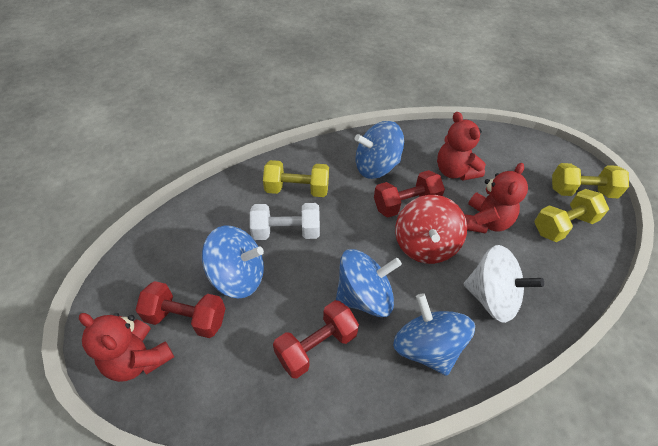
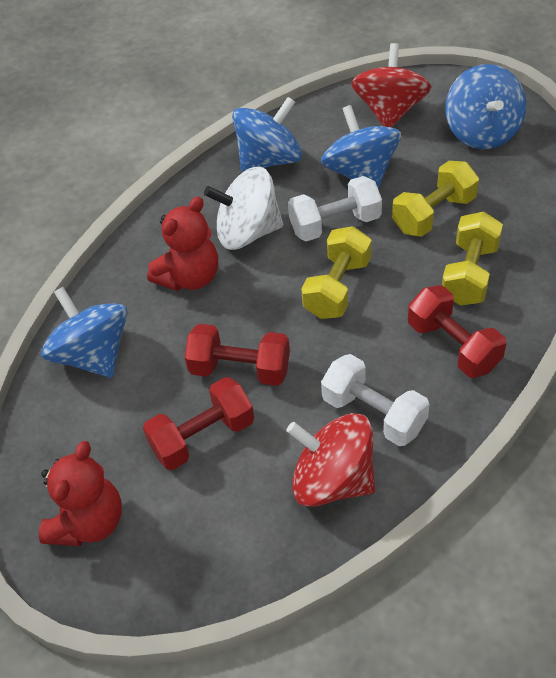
red spinning top: 1 -> 2
red teddy bear: 3 -> 2
white dumbbell: 1 -> 2

